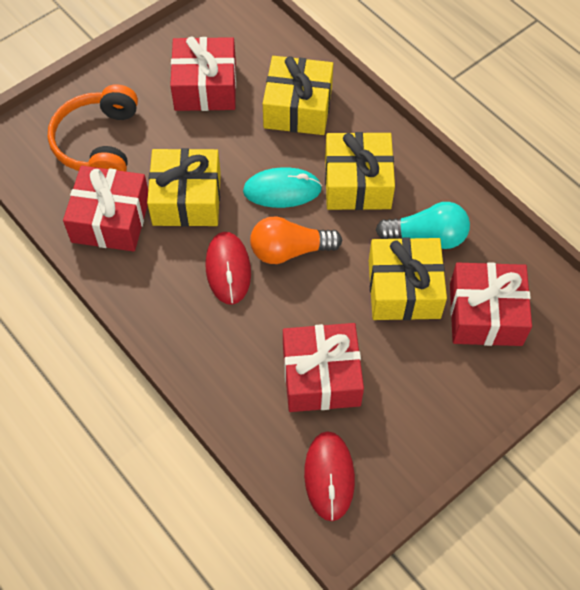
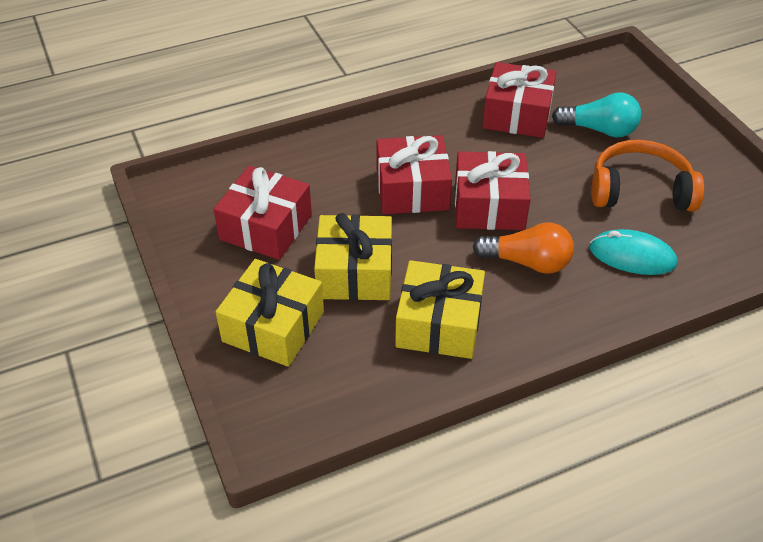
red mouse: 2 -> 0
yellow gift: 4 -> 3

